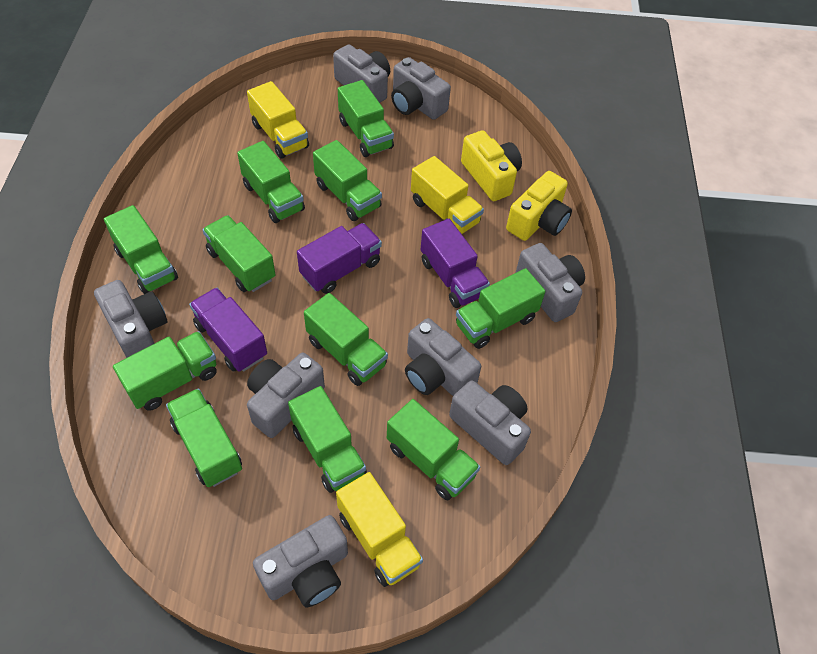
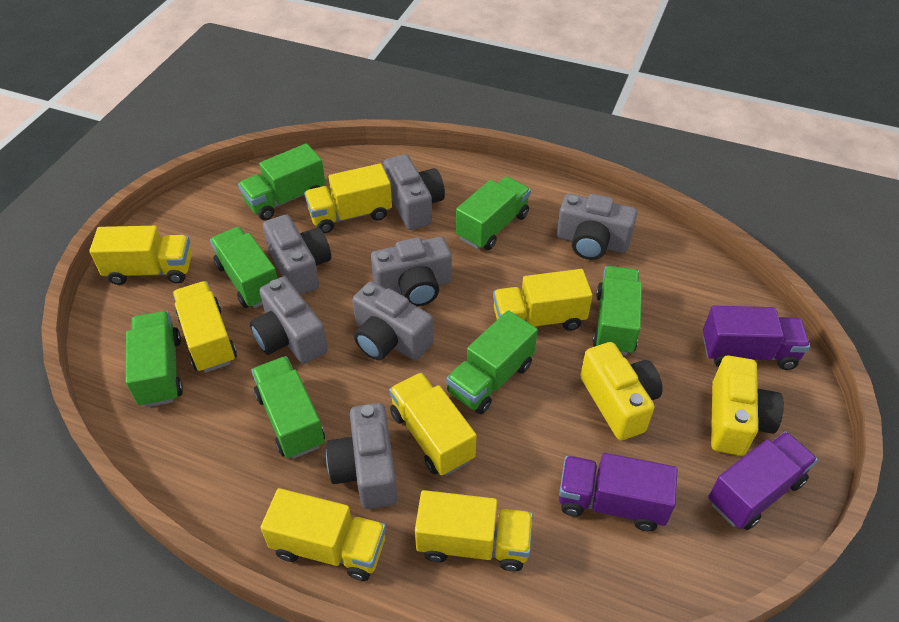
green truck: 11 -> 7
grey camera: 8 -> 7
yellow truck: 3 -> 7

